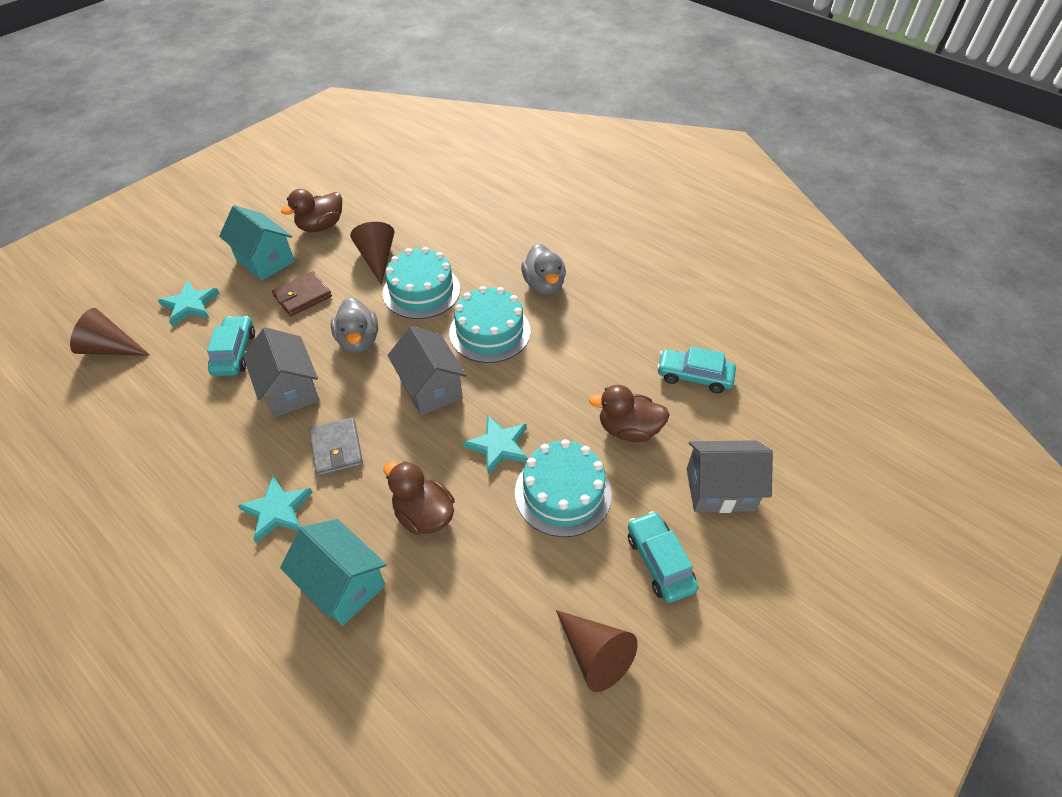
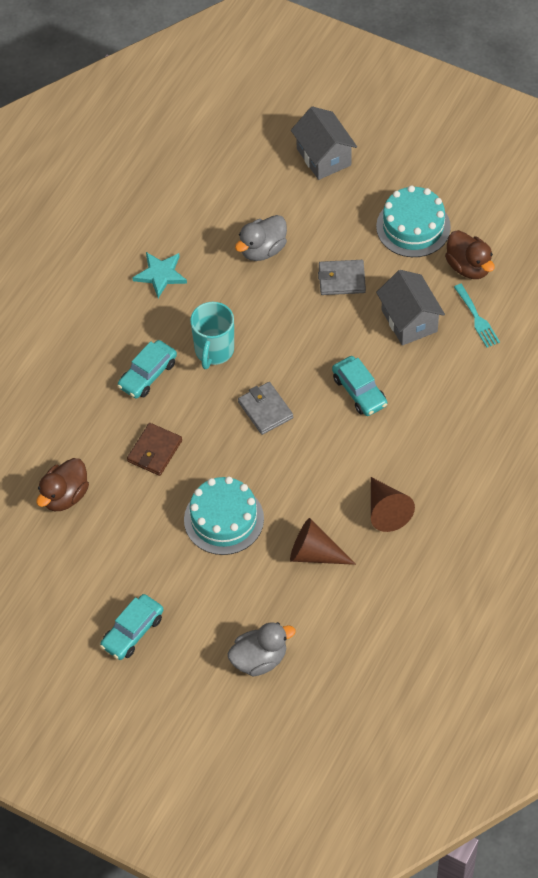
brown cone: 3 -> 2
brown duck: 3 -> 2
grey house: 3 -> 2
grey wallet: 1 -> 2
turquoise cake: 3 -> 2
turquoise fork: 0 -> 1
turquoise house: 2 -> 0
turquoise mug: 0 -> 1
turquoise star: 3 -> 1

